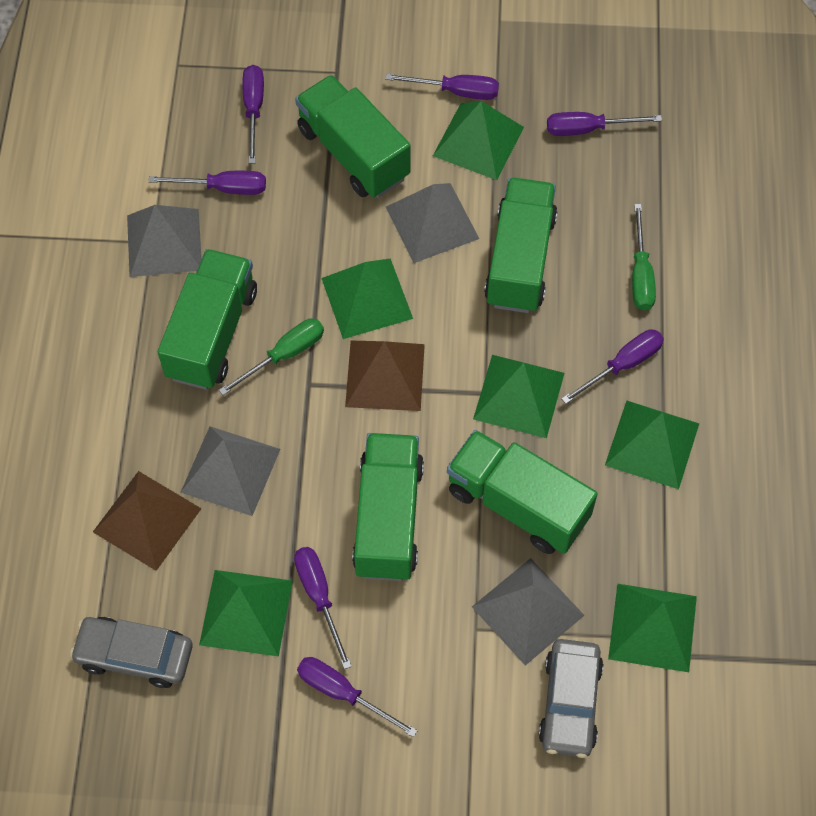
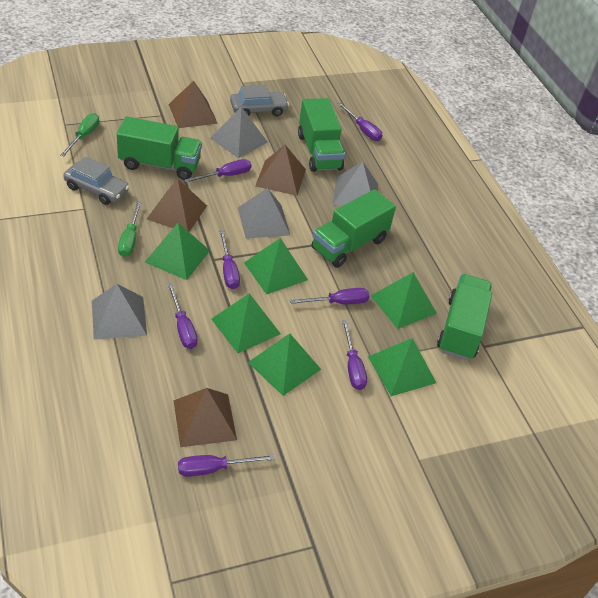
brown pyramid: 2 -> 4
green truck: 5 -> 4

